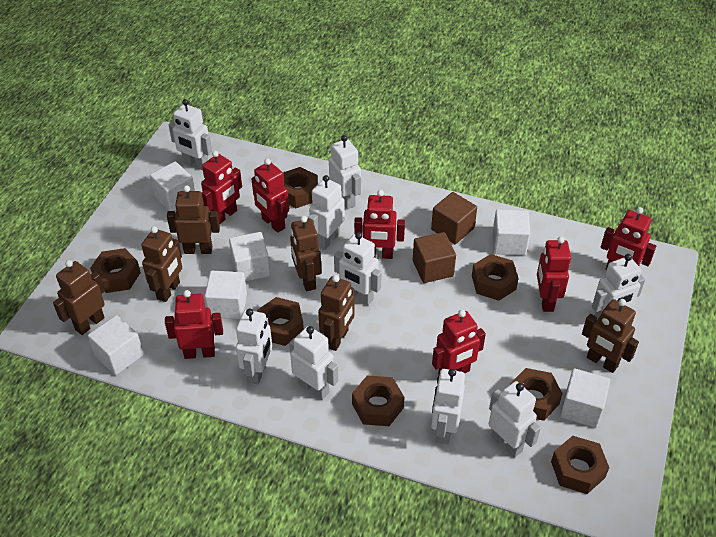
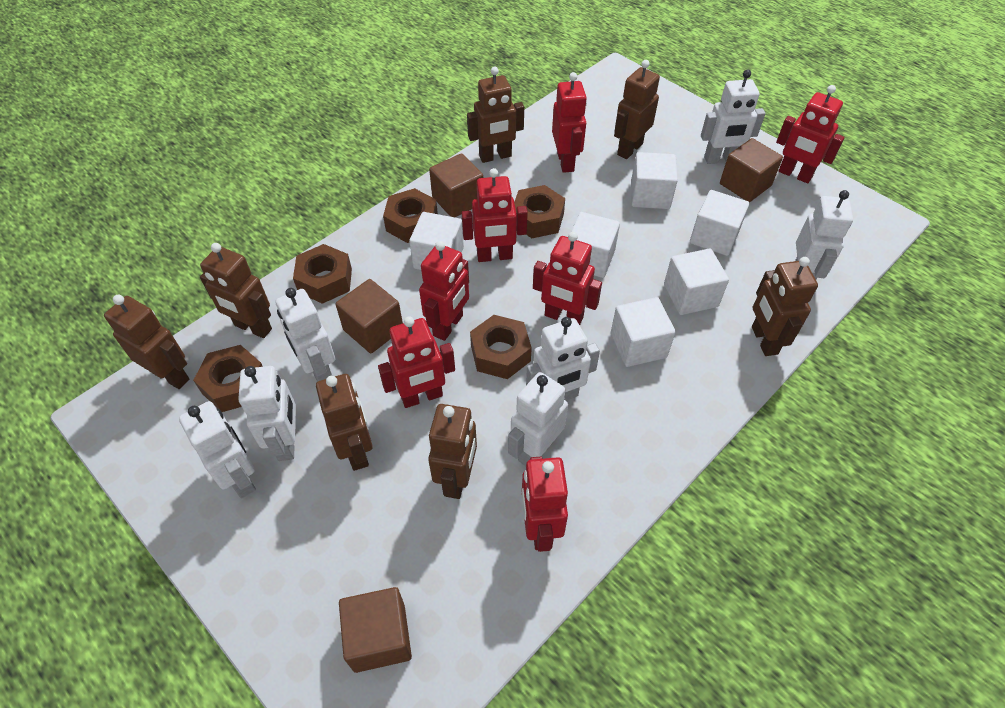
brown cube: 2 -> 4
brown nut: 7 -> 5
brown robot: 6 -> 7
white robot: 9 -> 7

